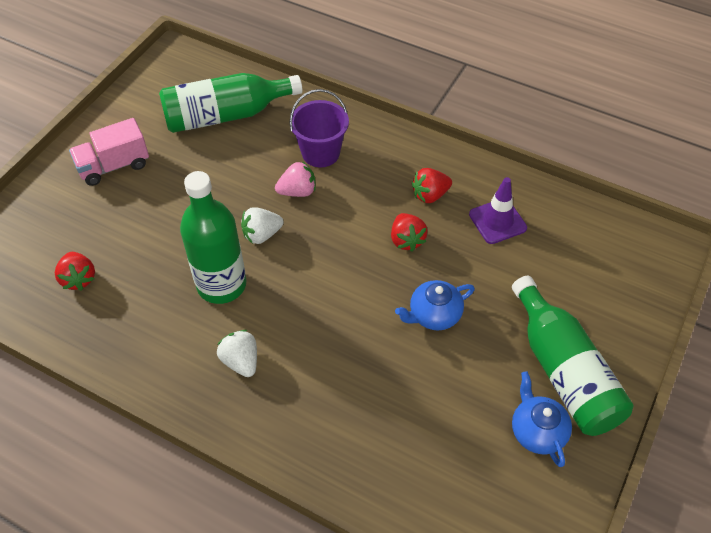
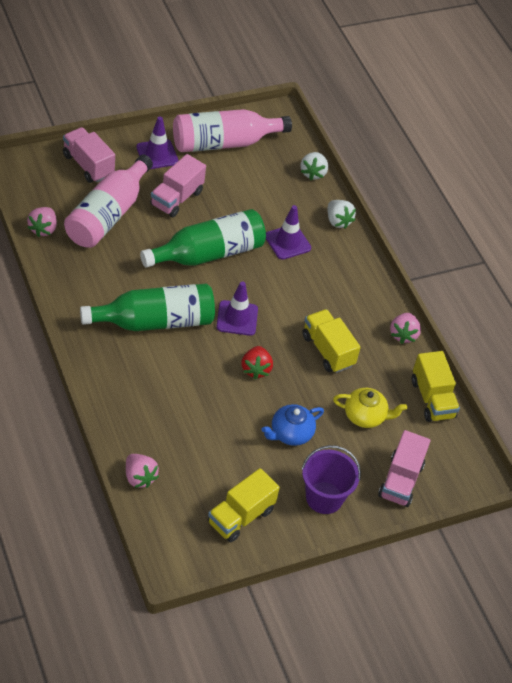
blue teapot: 2 -> 1
green bottle: 3 -> 2
pink bottle: 0 -> 2
pink strawberry: 1 -> 3
pink truck: 1 -> 3
purple traffic cone: 1 -> 3
red strawberry: 3 -> 1
yellow teapot: 0 -> 1
yellow truck: 0 -> 3

